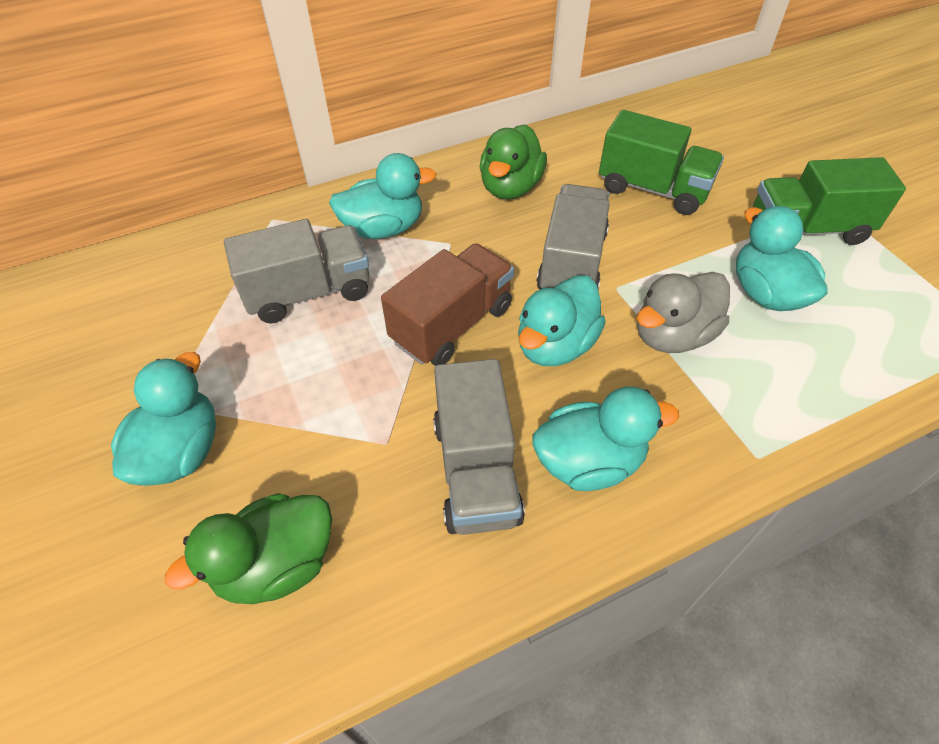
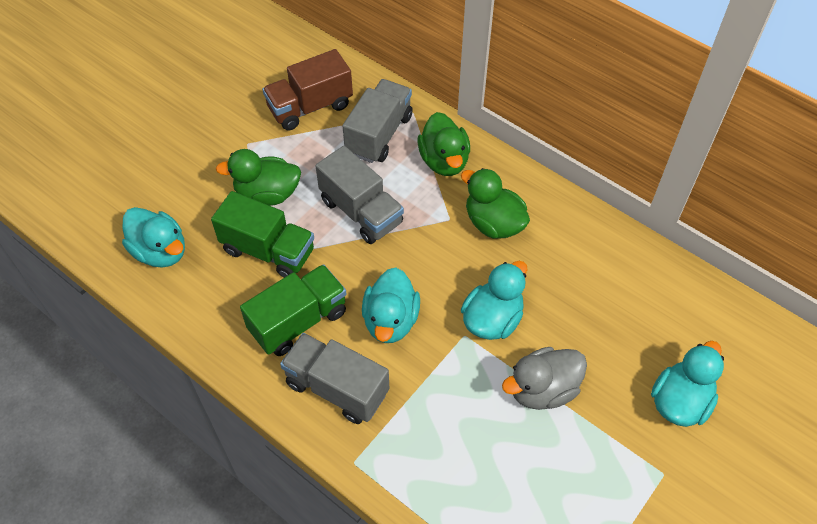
green duck: 2 -> 3
turquoise duck: 5 -> 4

